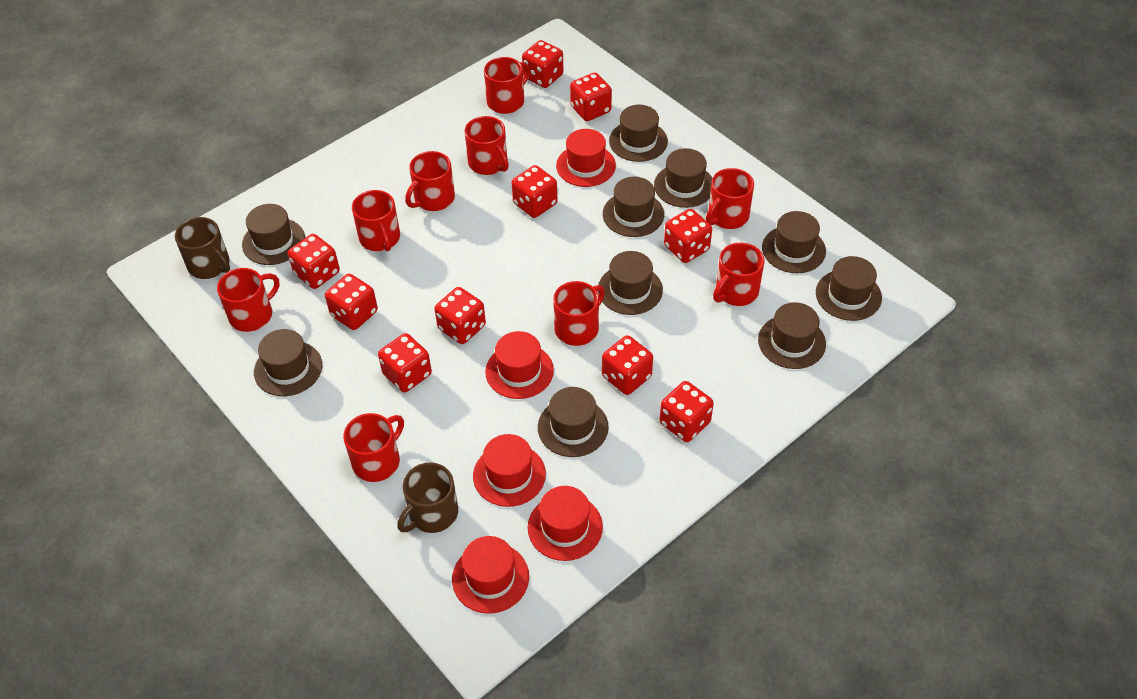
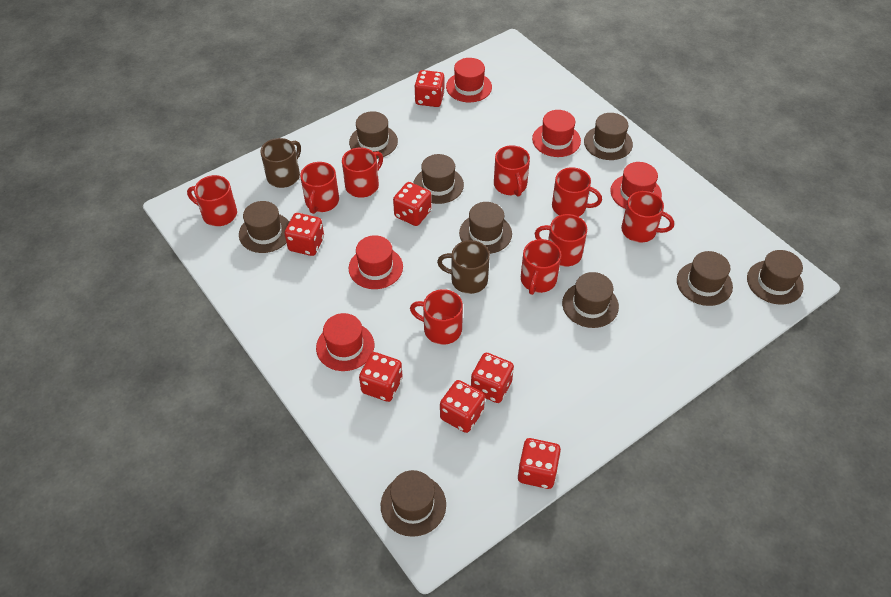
brown hat: 10 -> 9
red dice: 10 -> 7

